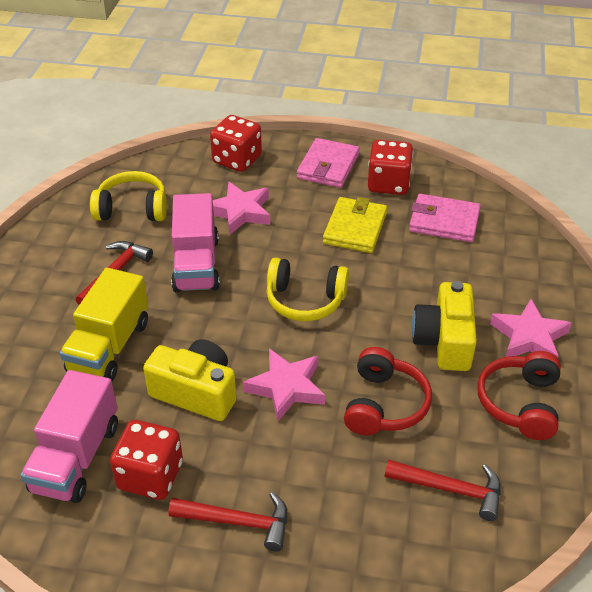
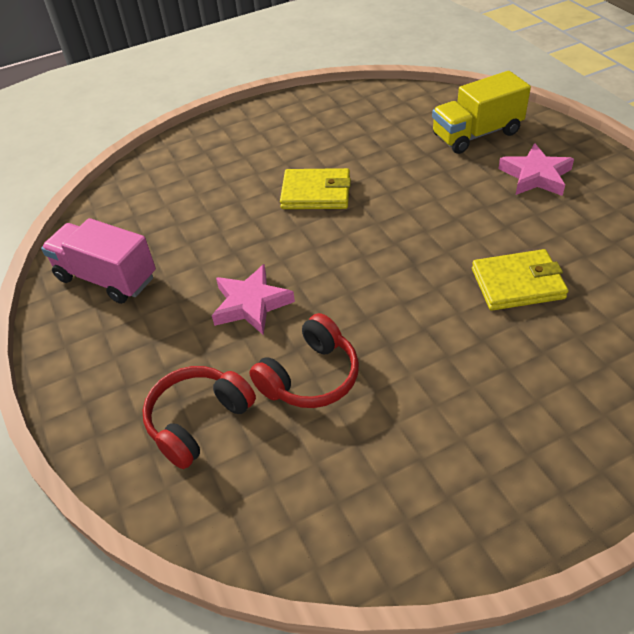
pink star: 3 -> 2
pink truck: 2 -> 1
pink wallet: 2 -> 0
red dice: 3 -> 0
red hammer: 3 -> 0
yellow camera: 2 -> 0
yellow headphones: 2 -> 0
yellow wallet: 1 -> 2

